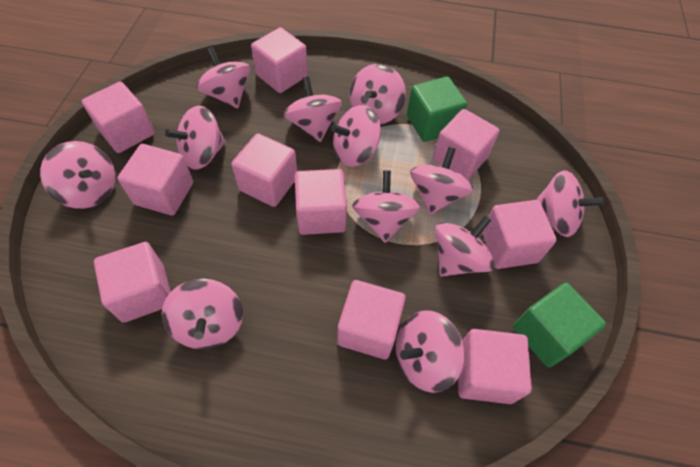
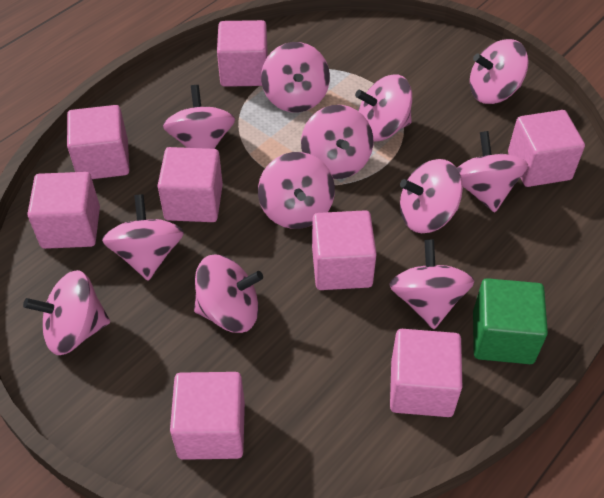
green cube: 2 -> 1
pink cube: 10 -> 8

